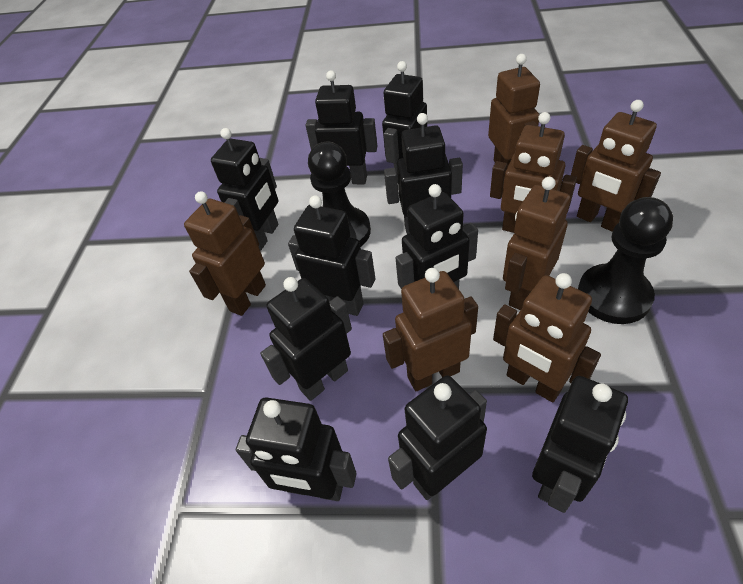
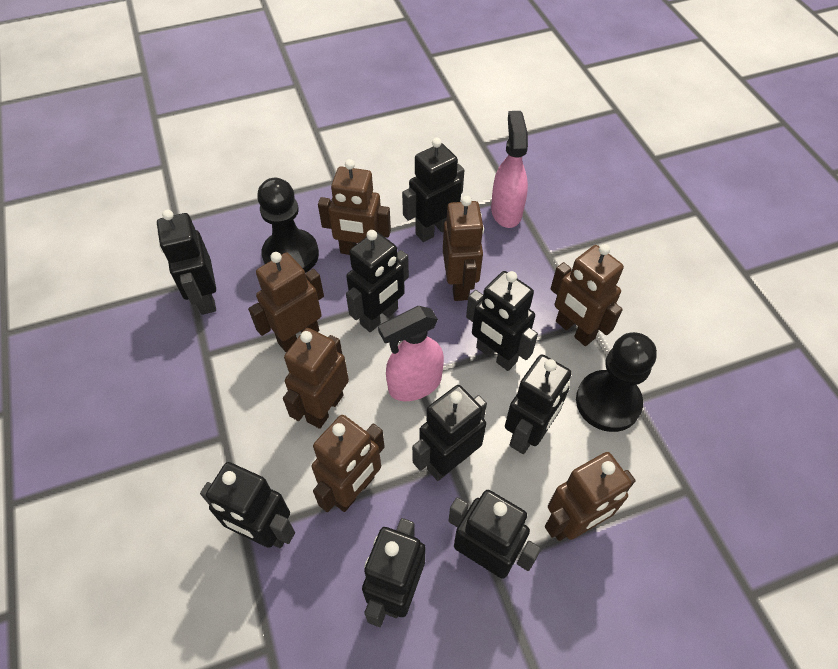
black robot: 10 -> 9
pink spray bottle: 0 -> 2

